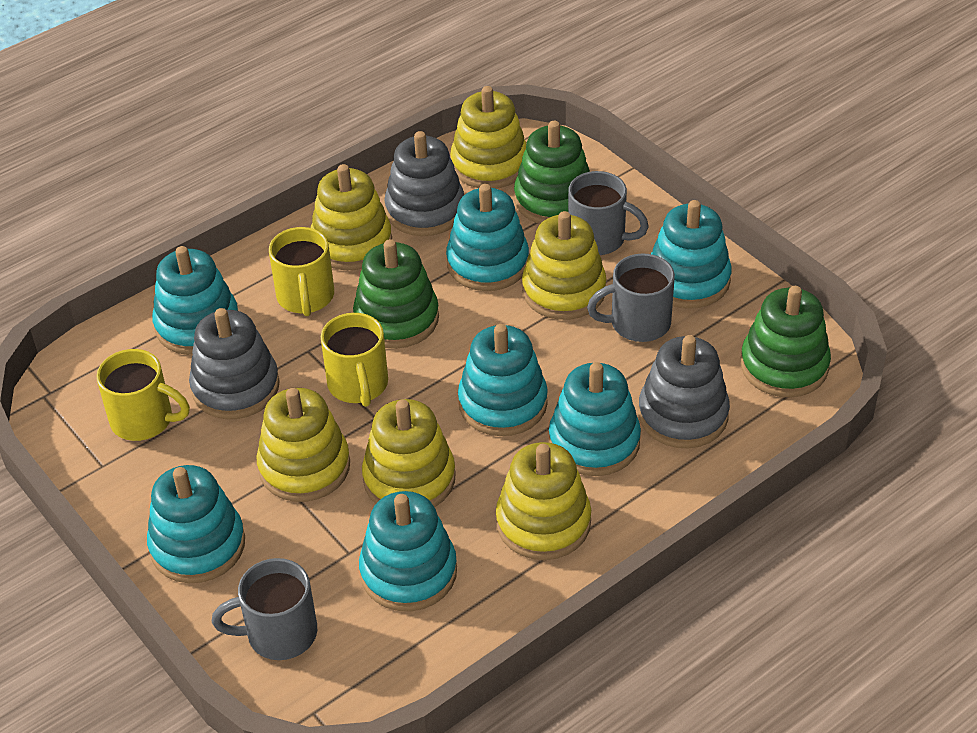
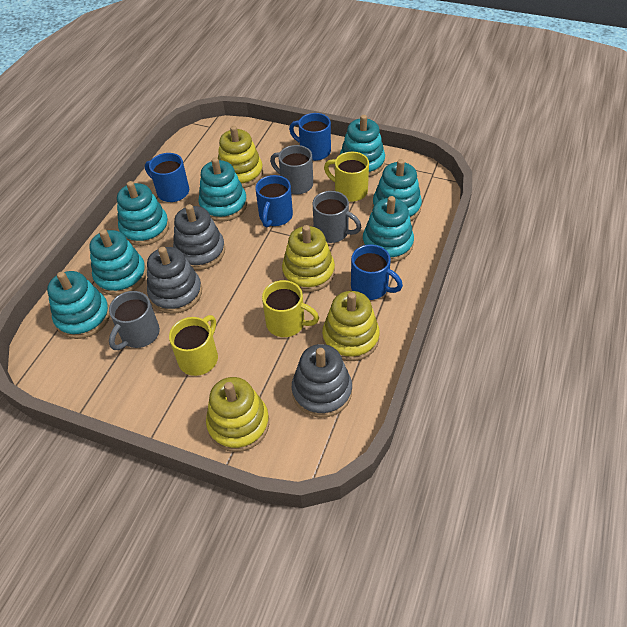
blue mug: 0 -> 4
green stacking toy: 3 -> 0
yellow stacking toy: 6 -> 4

